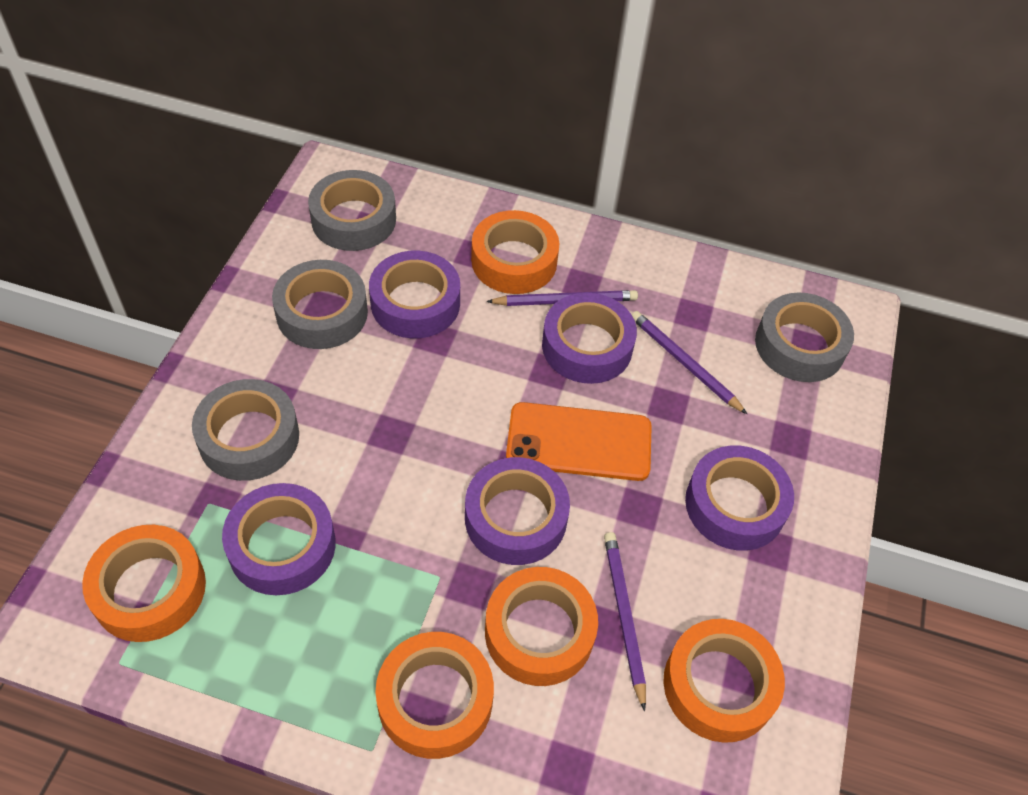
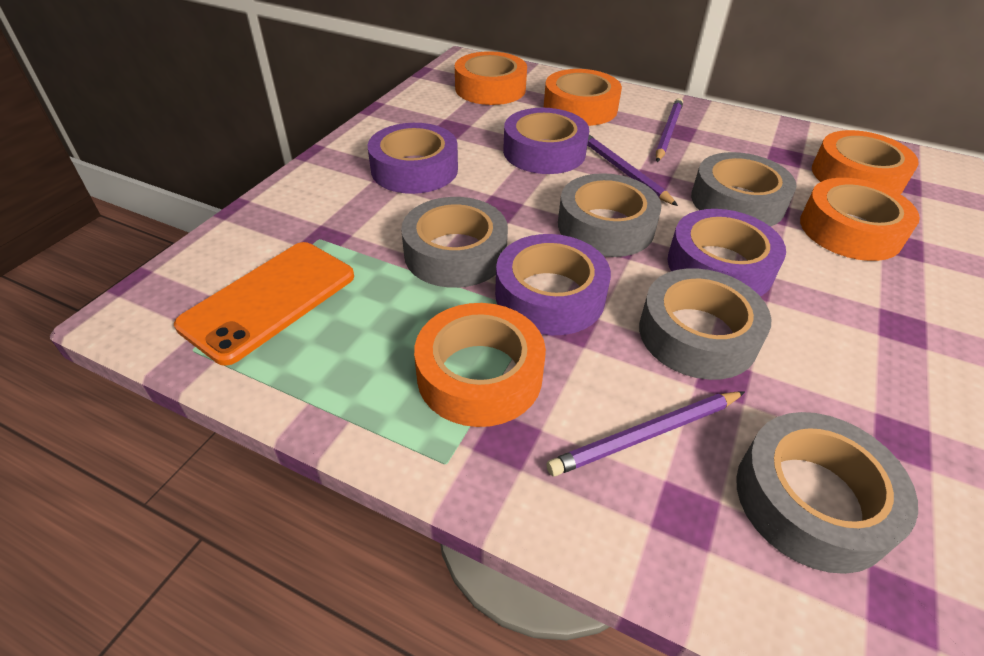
grey tape: 4 -> 5
purple tape: 5 -> 4

